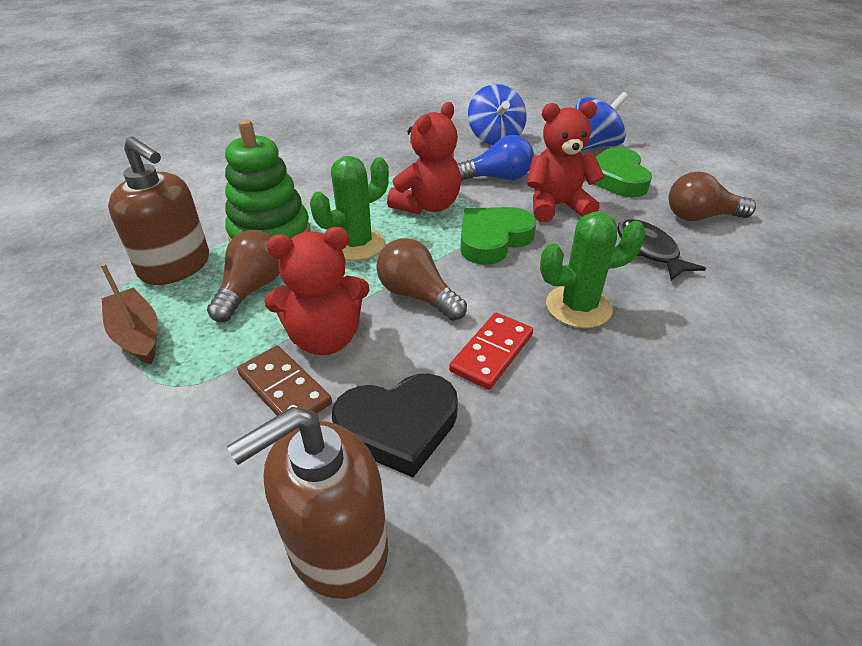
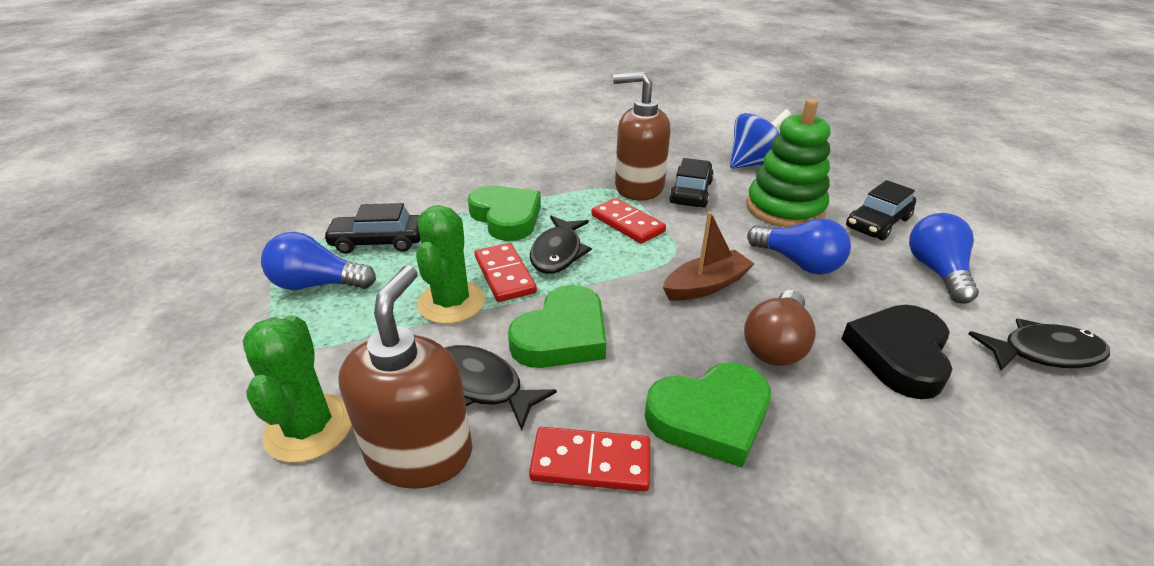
black car: 0 -> 3
black fish: 1 -> 3
blue light bulb: 1 -> 3
blue spinning top: 2 -> 1
brown domino: 1 -> 0
brown light bulb: 3 -> 1
green heart: 2 -> 3
red domino: 1 -> 3
red teddy bear: 3 -> 0

